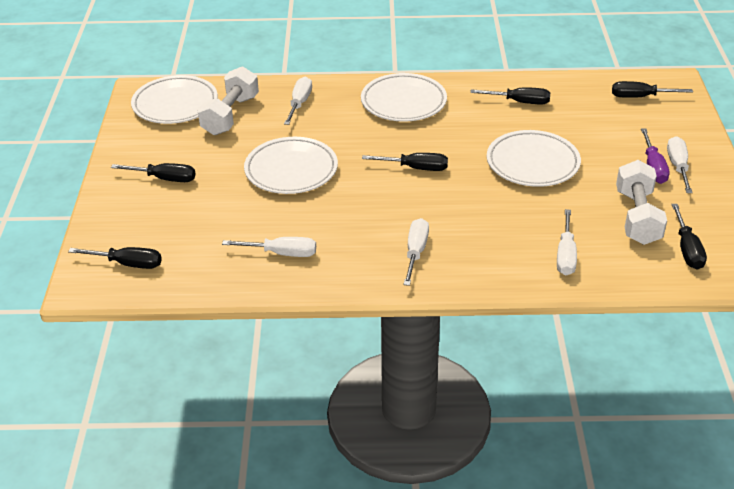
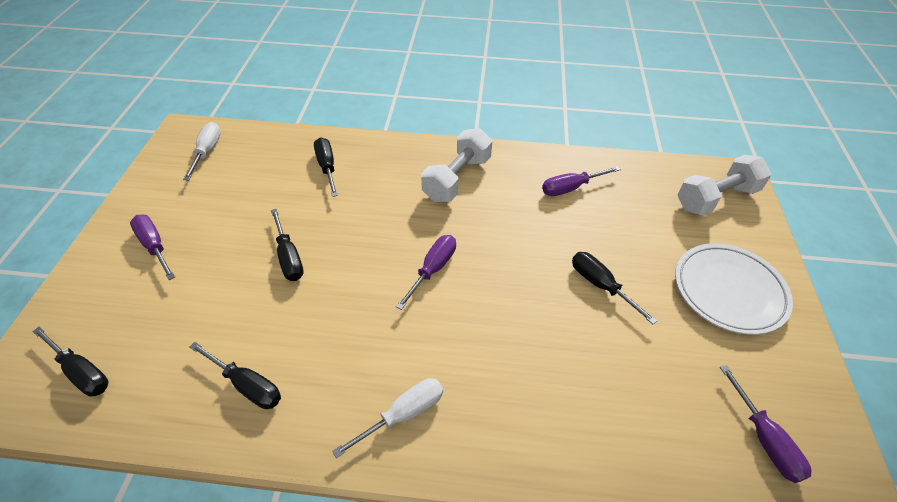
black screwdriver: 6 -> 5
purple screwdriver: 1 -> 4
white plate: 4 -> 1
white screwdriver: 5 -> 2

